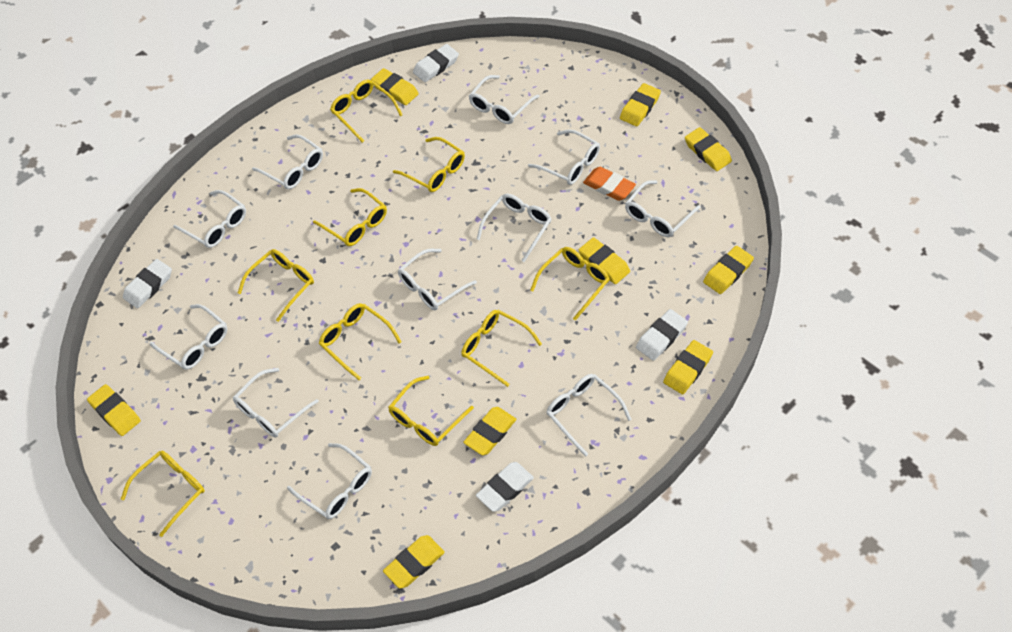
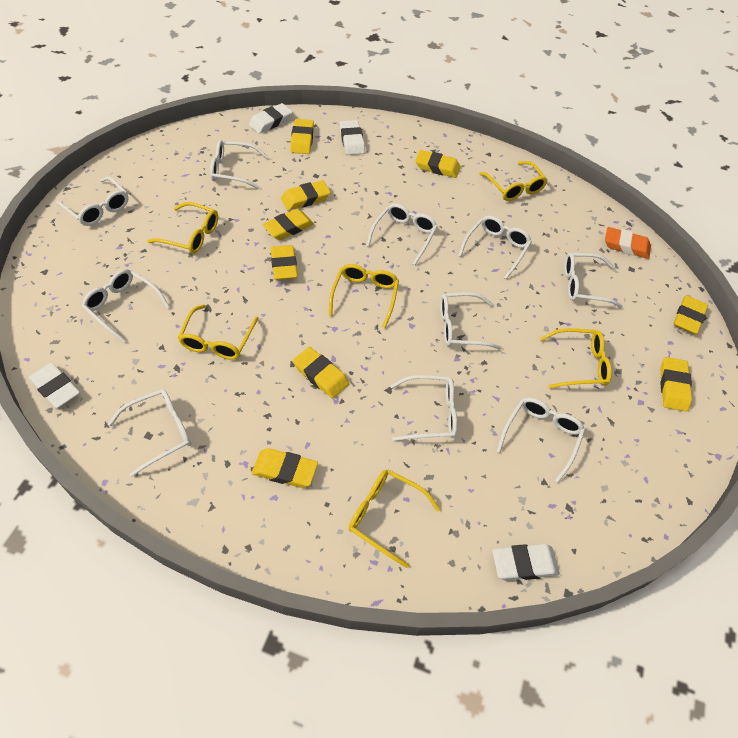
white glasses: 11 -> 10
yellow glasses: 9 -> 6

